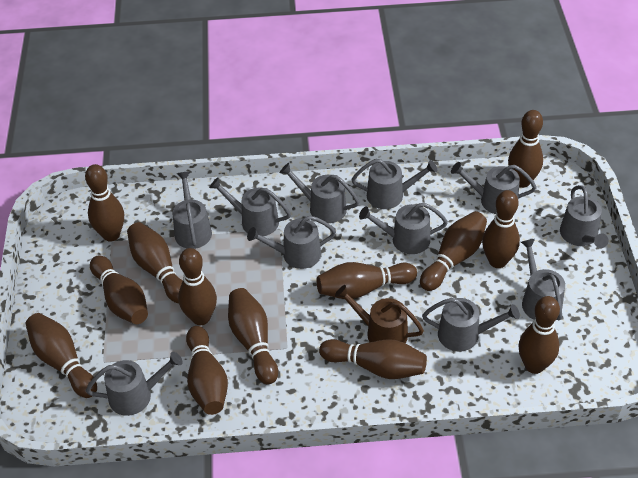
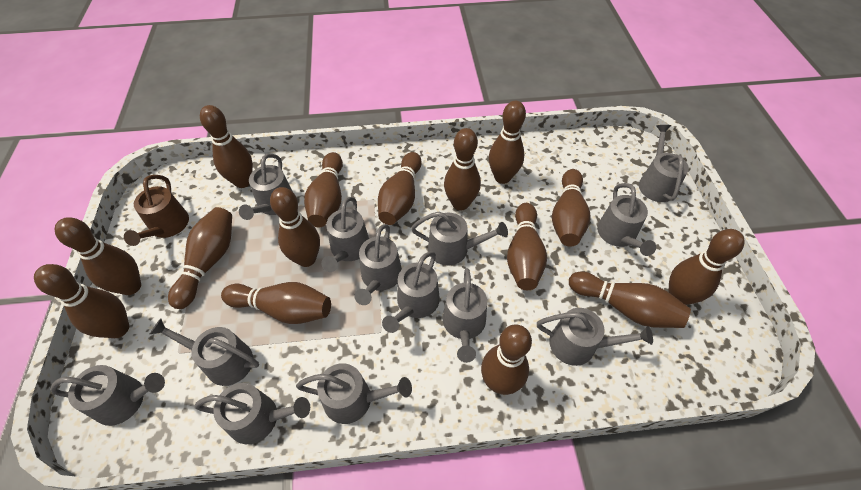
brown bowling pin: 13 -> 15
grey watering can: 11 -> 13

